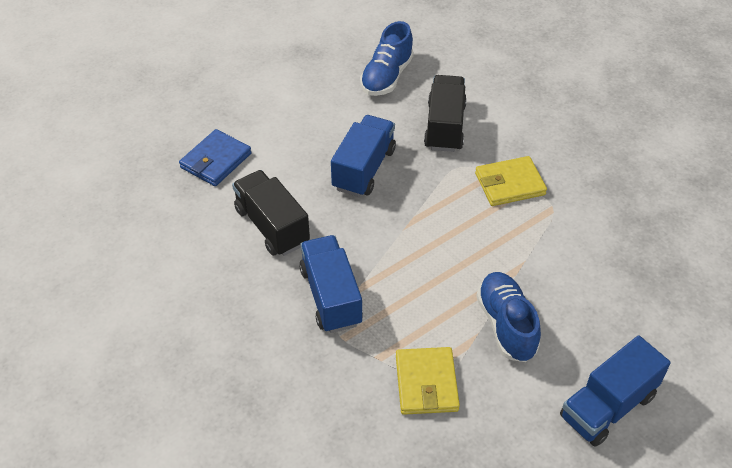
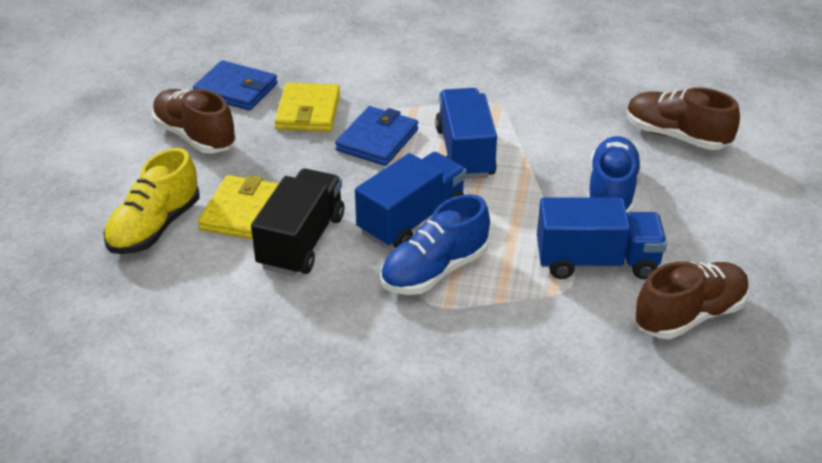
black truck: 2 -> 1
blue wallet: 1 -> 2
brown shoe: 0 -> 3
yellow shoe: 0 -> 1

